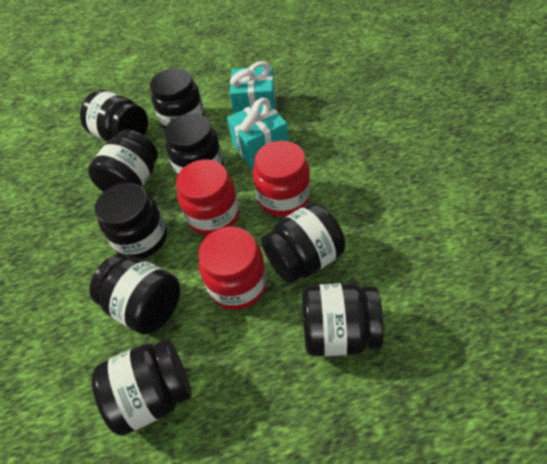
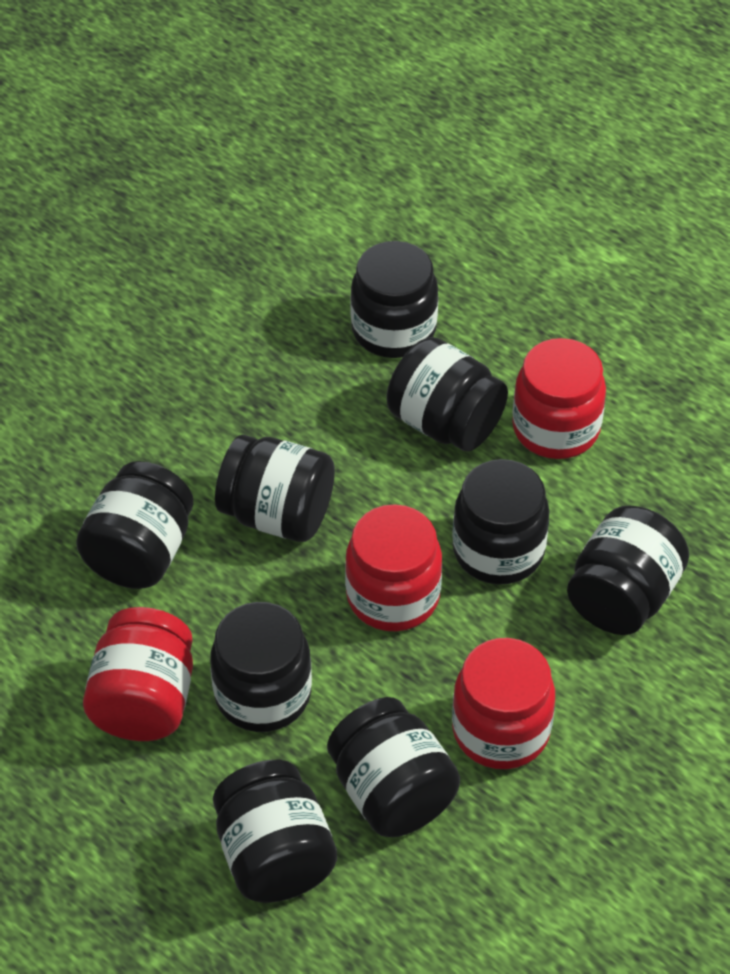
red jar: 3 -> 4
turquoise gift: 2 -> 0

